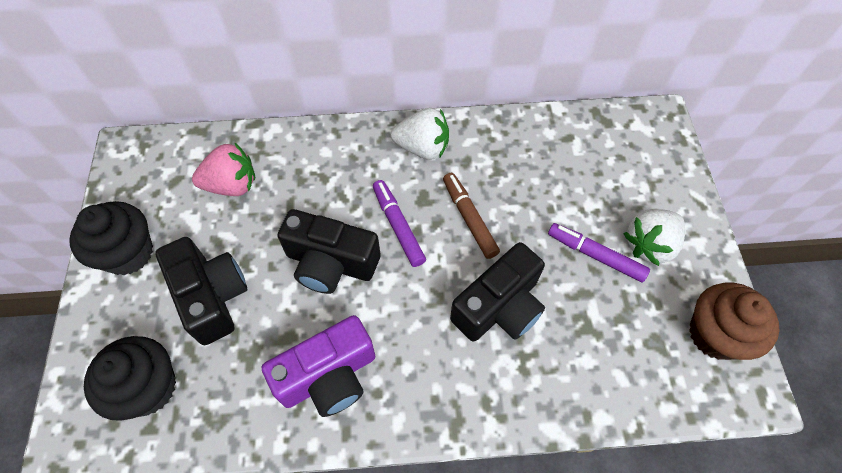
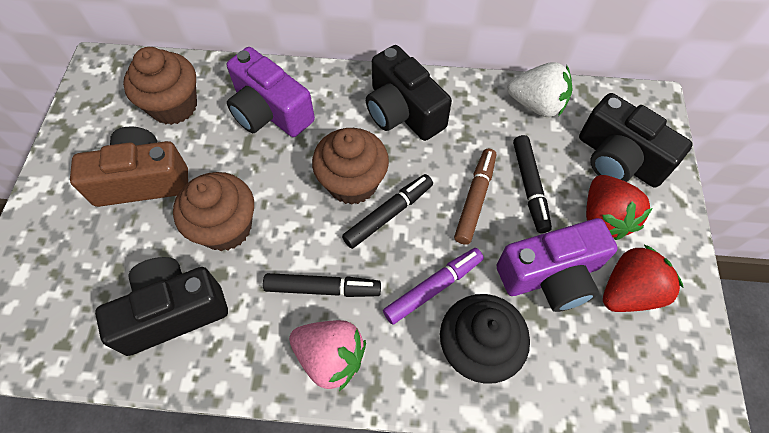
black cupcake: 2 -> 1
black marker: 0 -> 3
brown camera: 0 -> 1
brown cupcake: 1 -> 3
purple camera: 1 -> 2
purple marker: 2 -> 1
red strawberry: 0 -> 2
white strawberry: 2 -> 1

